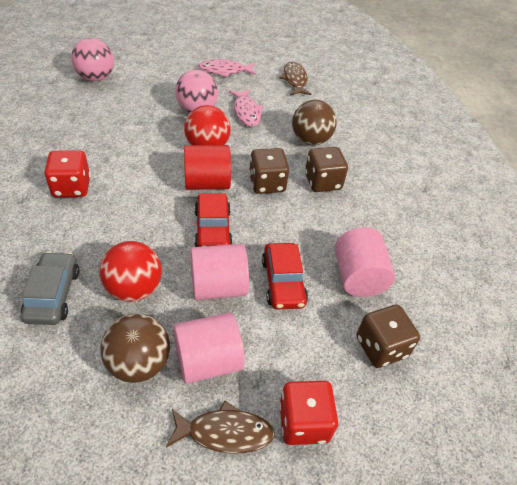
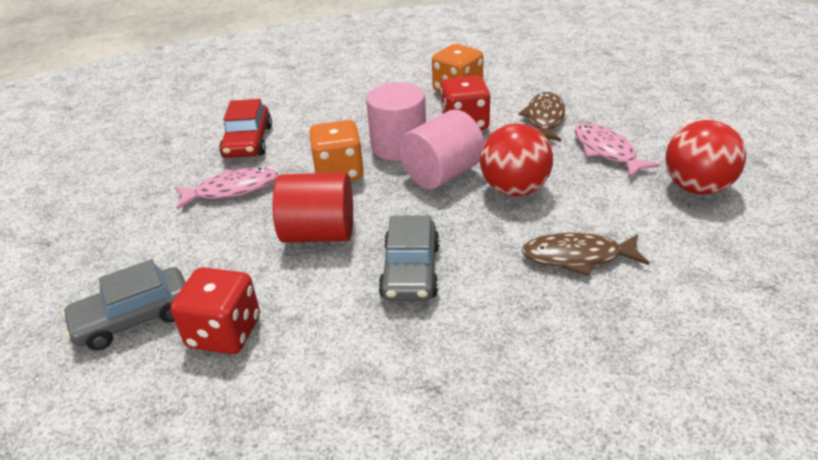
brown ball: 2 -> 0
brown dice: 3 -> 0
grey car: 1 -> 2
orange dice: 0 -> 2
pink ball: 2 -> 0
pink cylinder: 3 -> 2
red car: 2 -> 1

